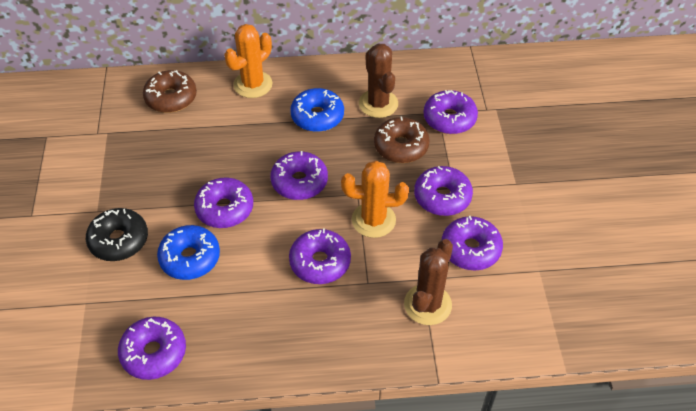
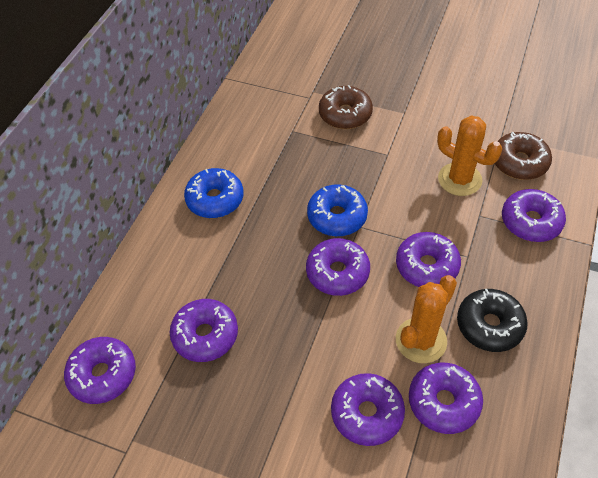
brown cactus: 2 -> 0

